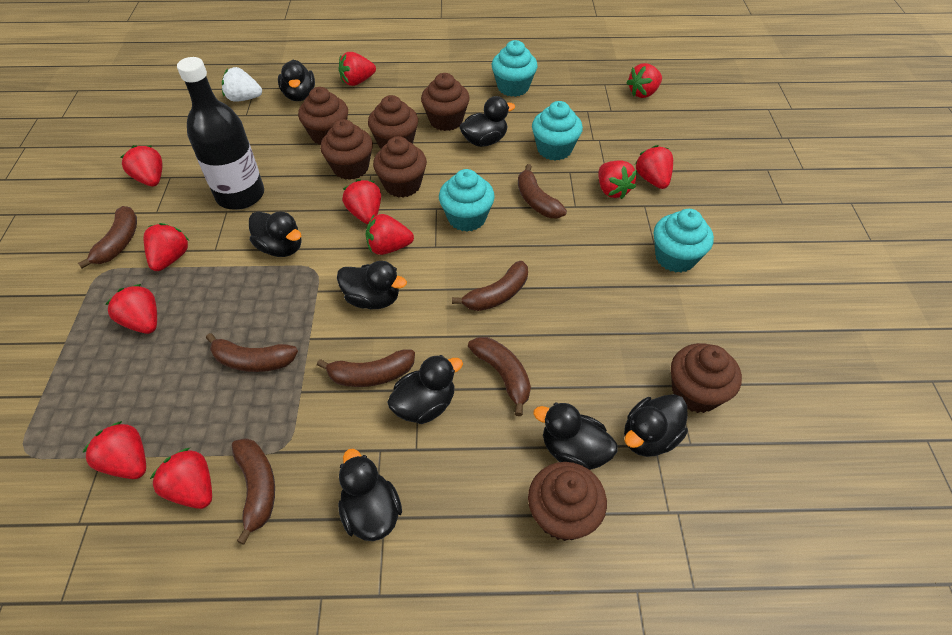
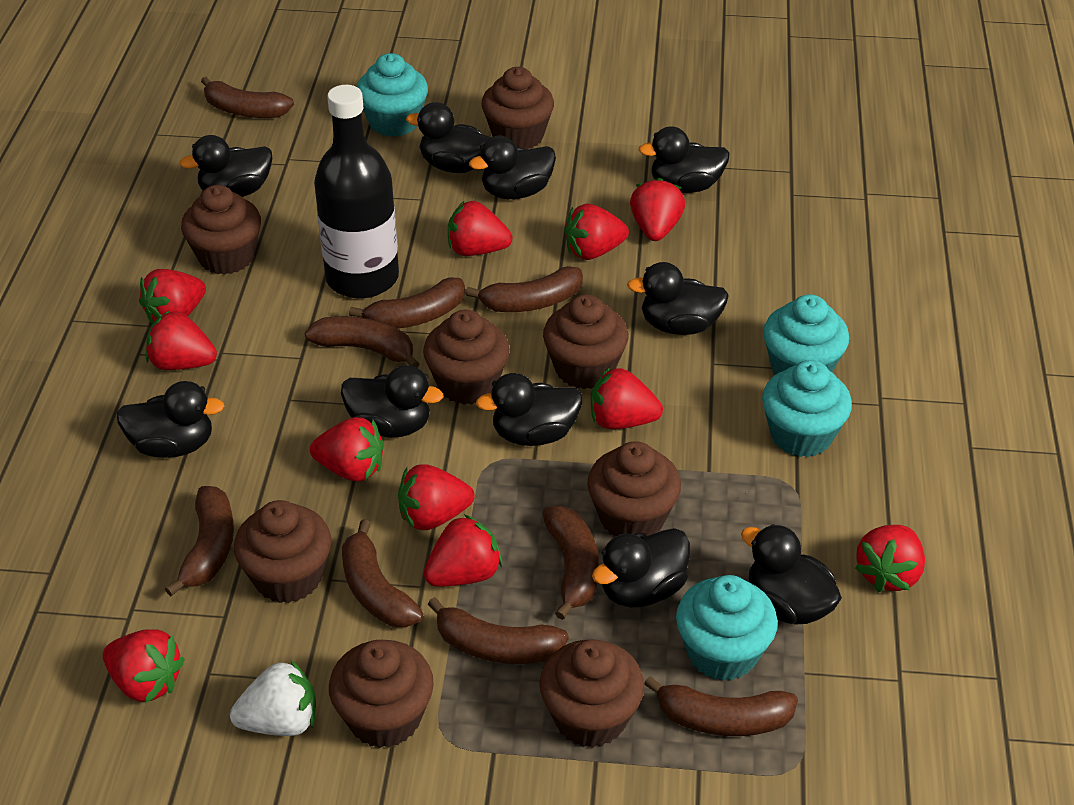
black duck: 8 -> 10
brown banana: 7 -> 9
brown cupcake: 7 -> 8

